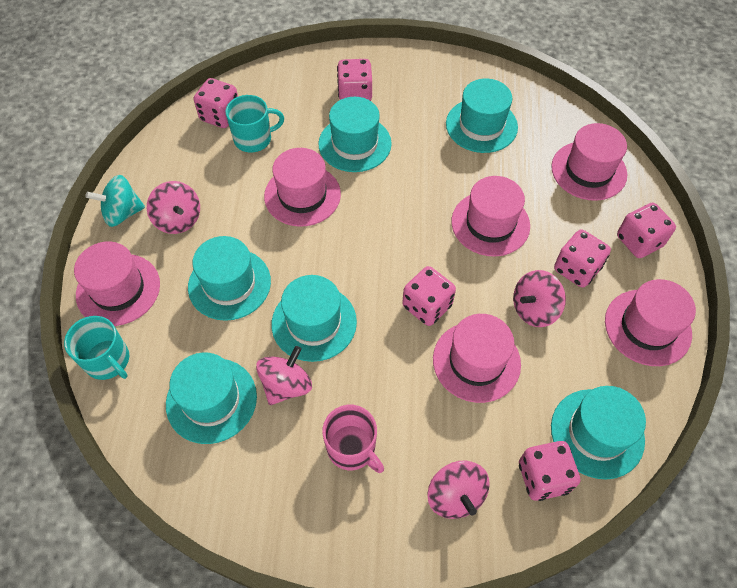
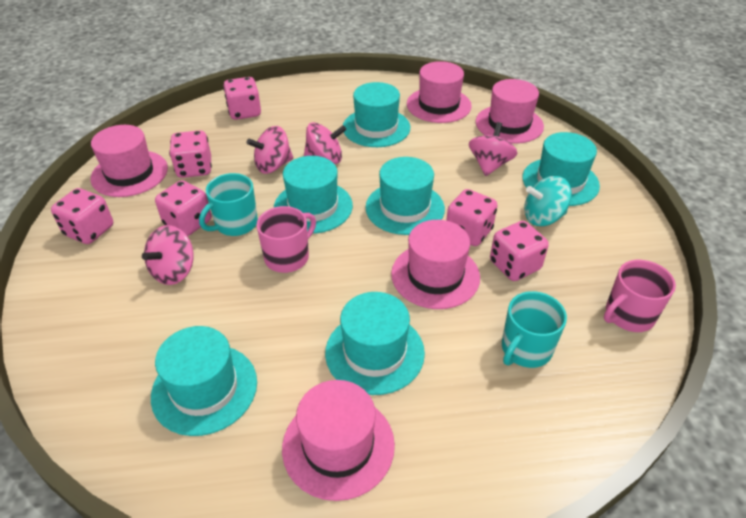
pink hat: 6 -> 5
pink mug: 1 -> 2

